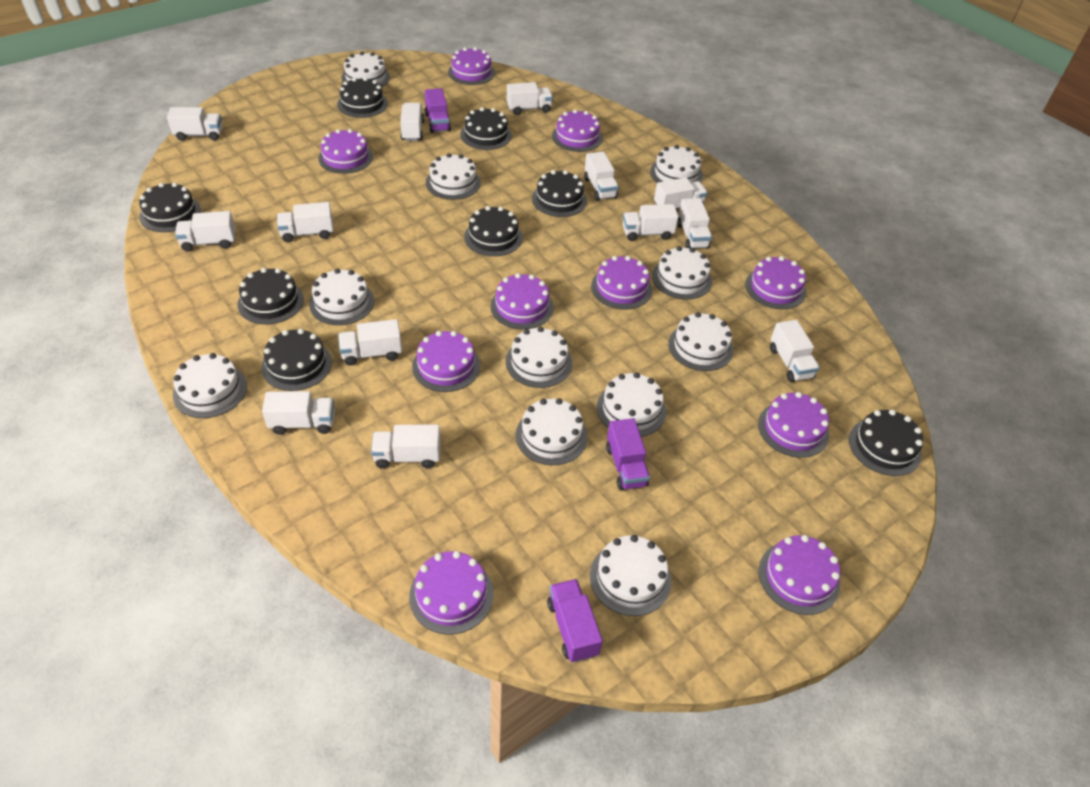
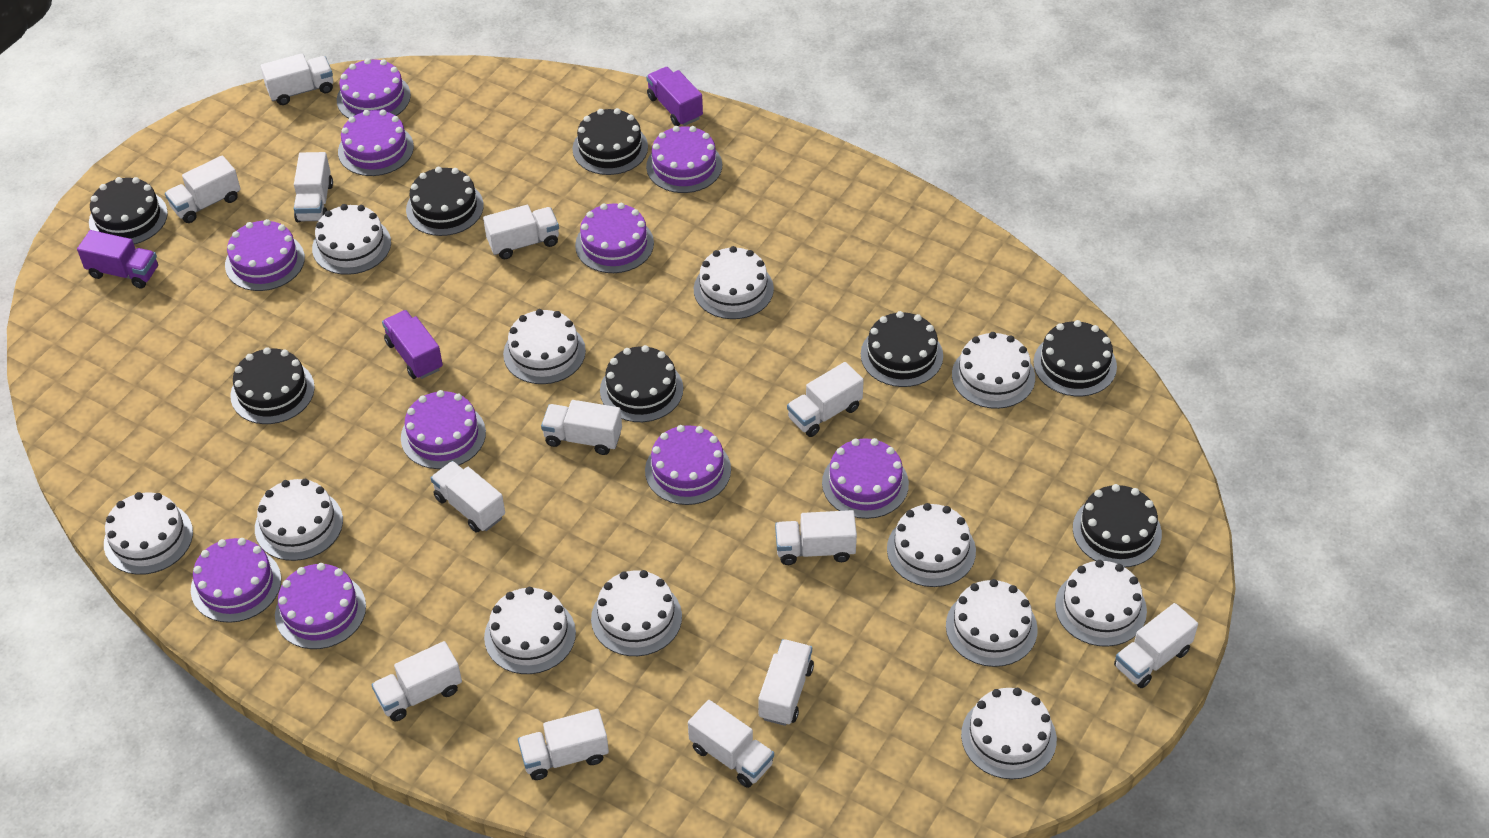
white cake: 11 -> 12

